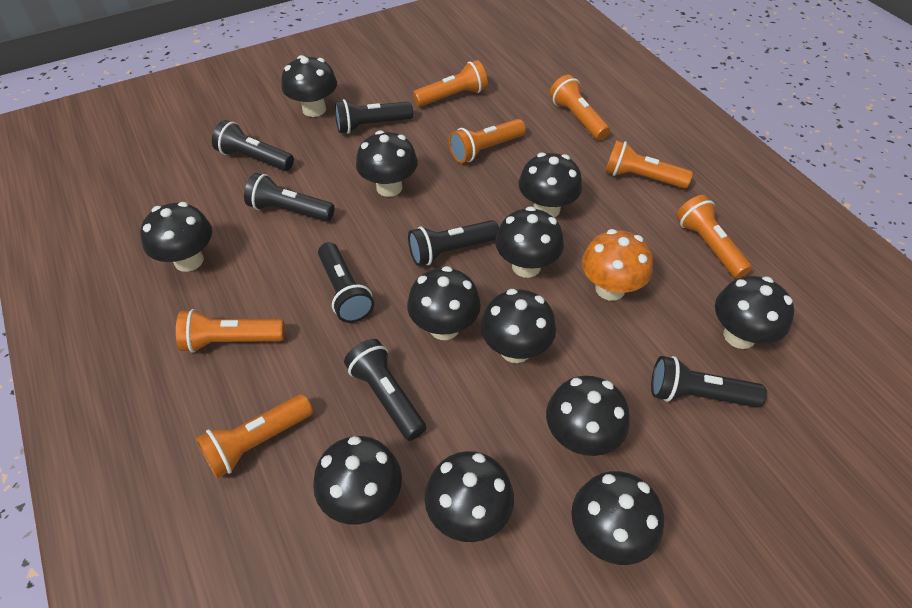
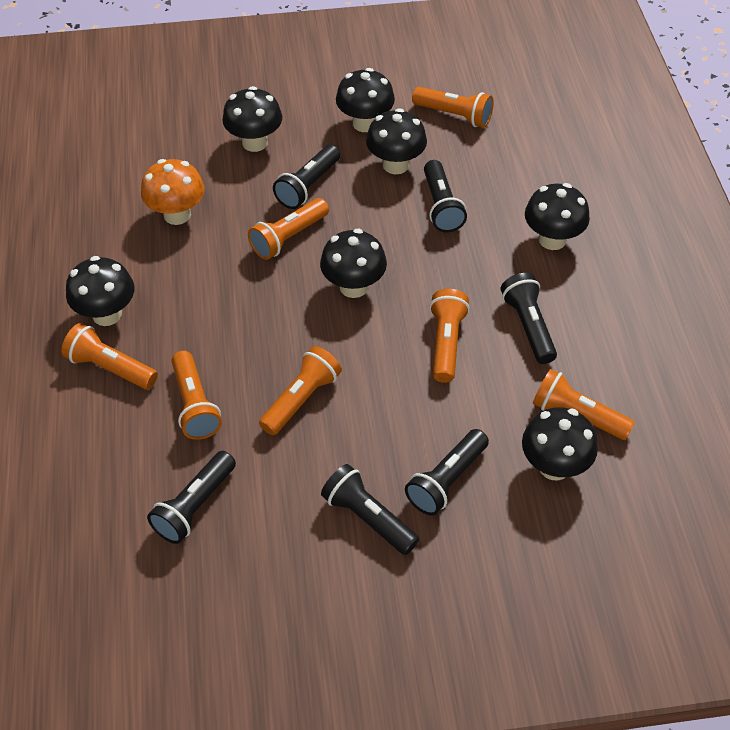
black flashlight: 7 -> 6
black mushroom: 12 -> 7

